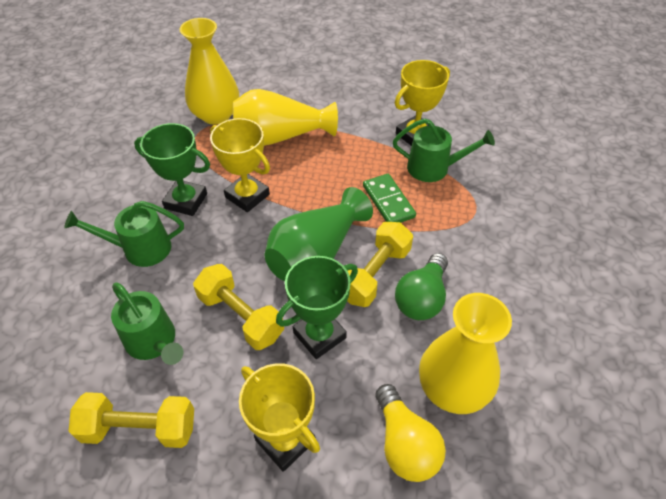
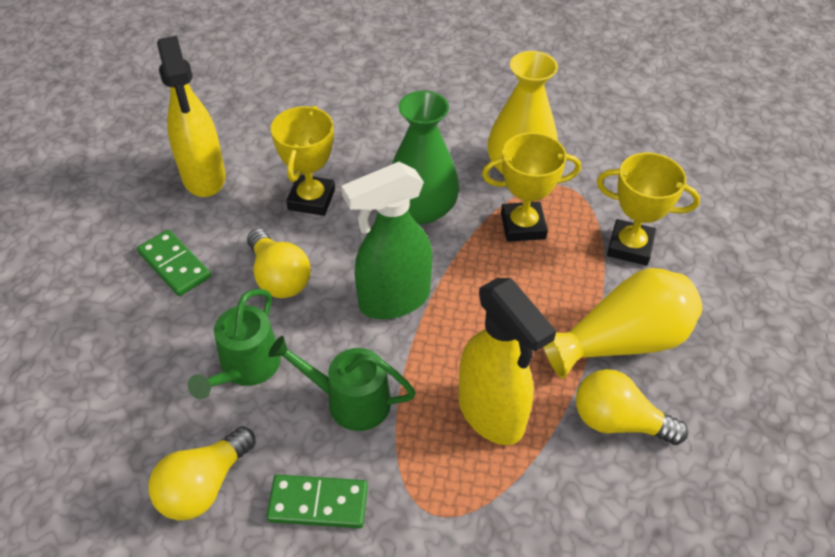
green domino: 1 -> 2
green light bulb: 1 -> 0
green spray bottle: 0 -> 1
green trophy: 2 -> 0
green watering can: 3 -> 2
yellow dumbbell: 3 -> 0
yellow light bulb: 1 -> 3
yellow spray bottle: 0 -> 2
yellow vase: 3 -> 2

